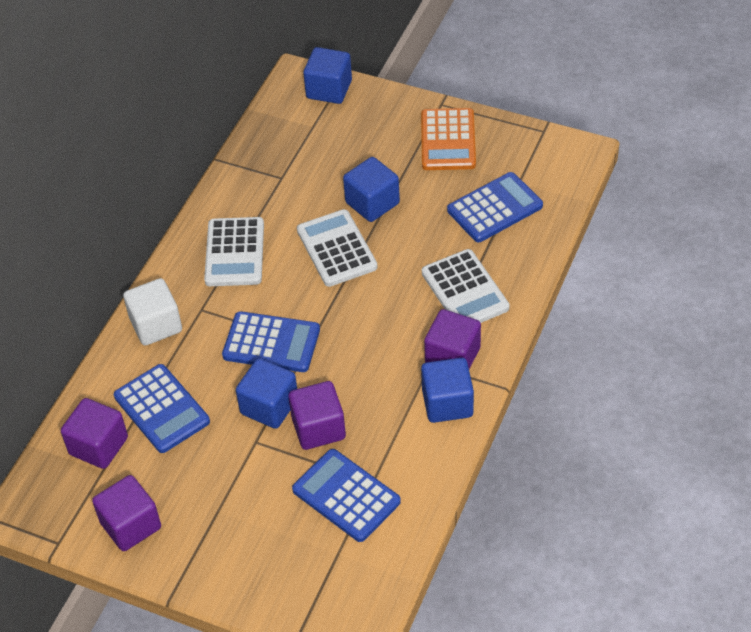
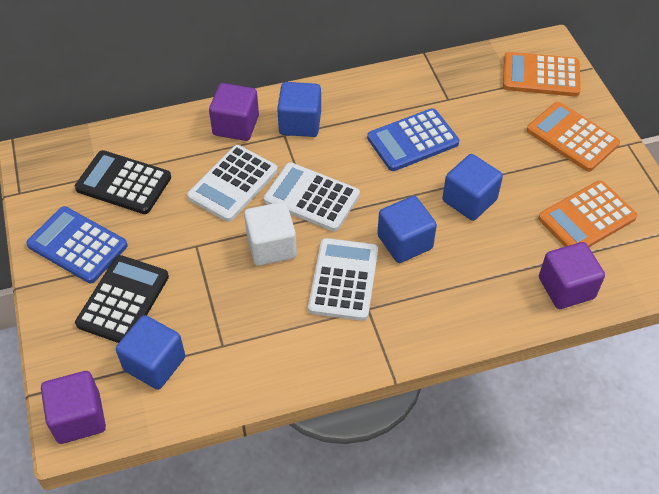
black calculator: 0 -> 2
blue calculator: 4 -> 2
orange calculator: 1 -> 3
purple cube: 4 -> 3

